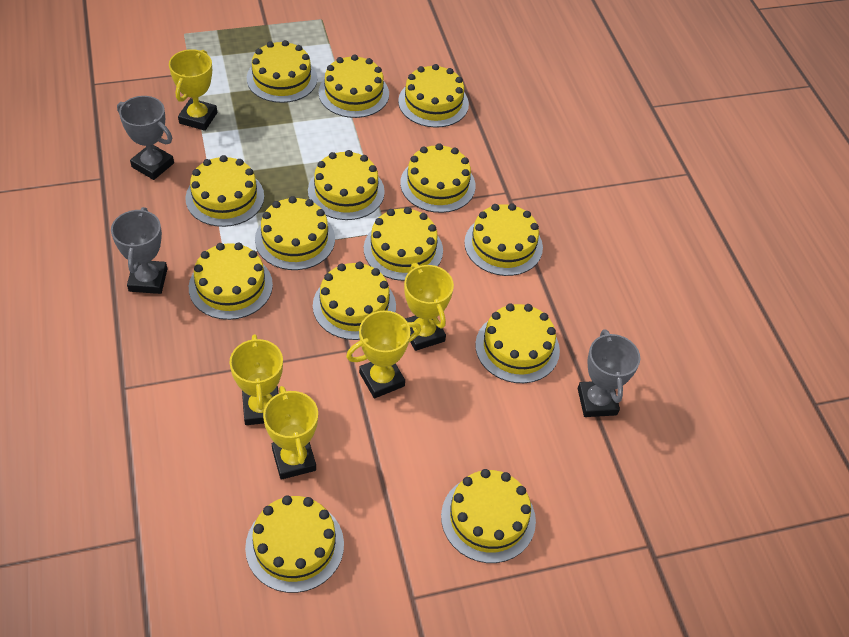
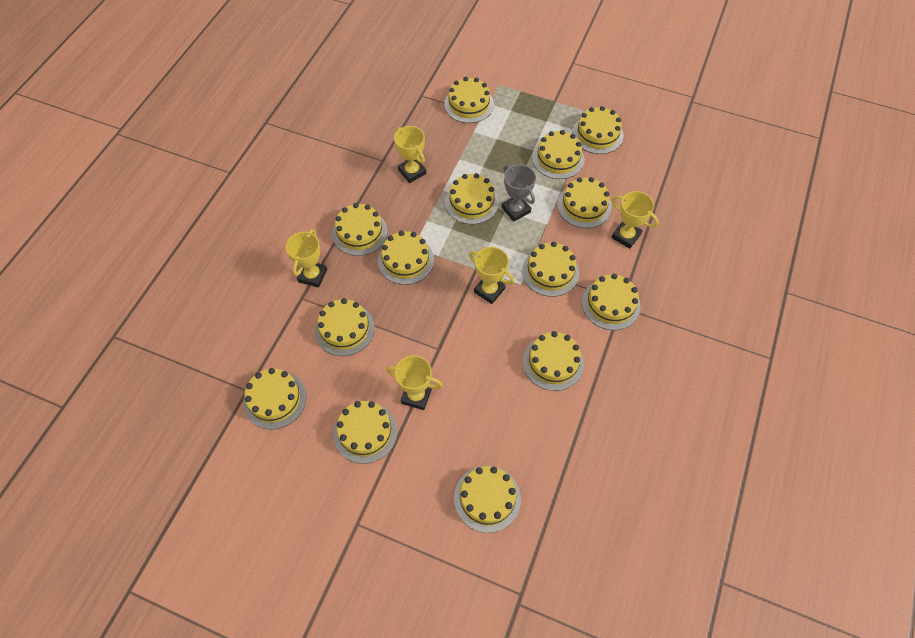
grey trophy: 3 -> 1

